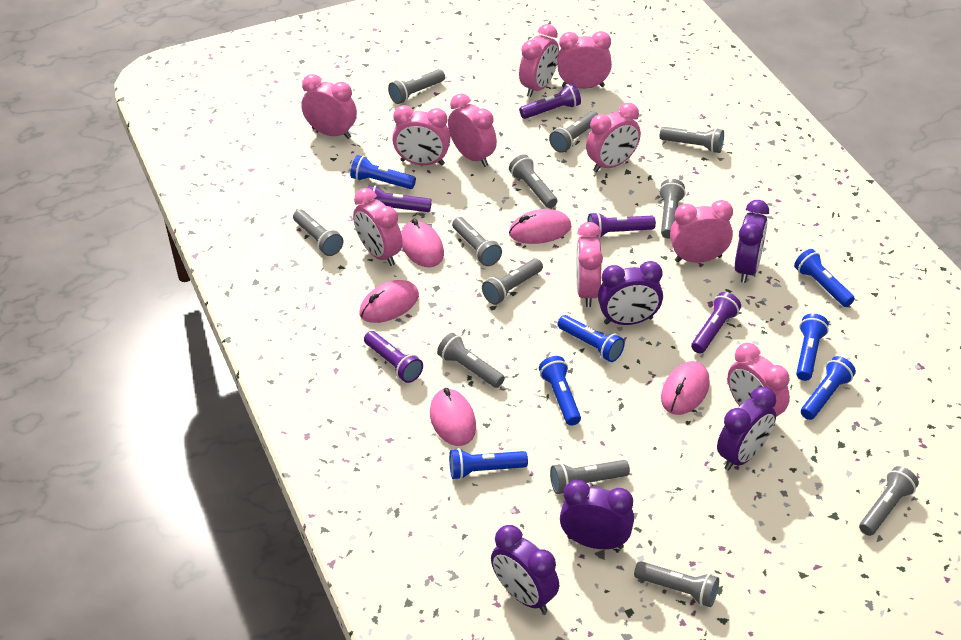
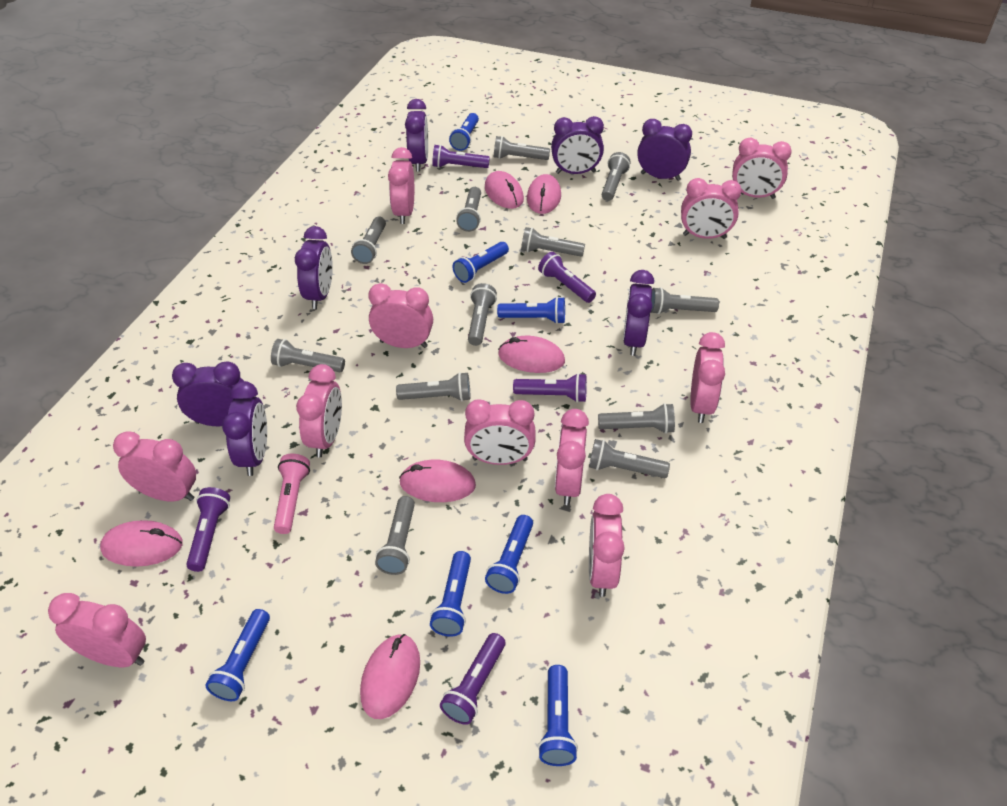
pink clock: 10 -> 11
pink flashlight: 0 -> 1
pink mouse: 5 -> 6
purple clock: 5 -> 7

